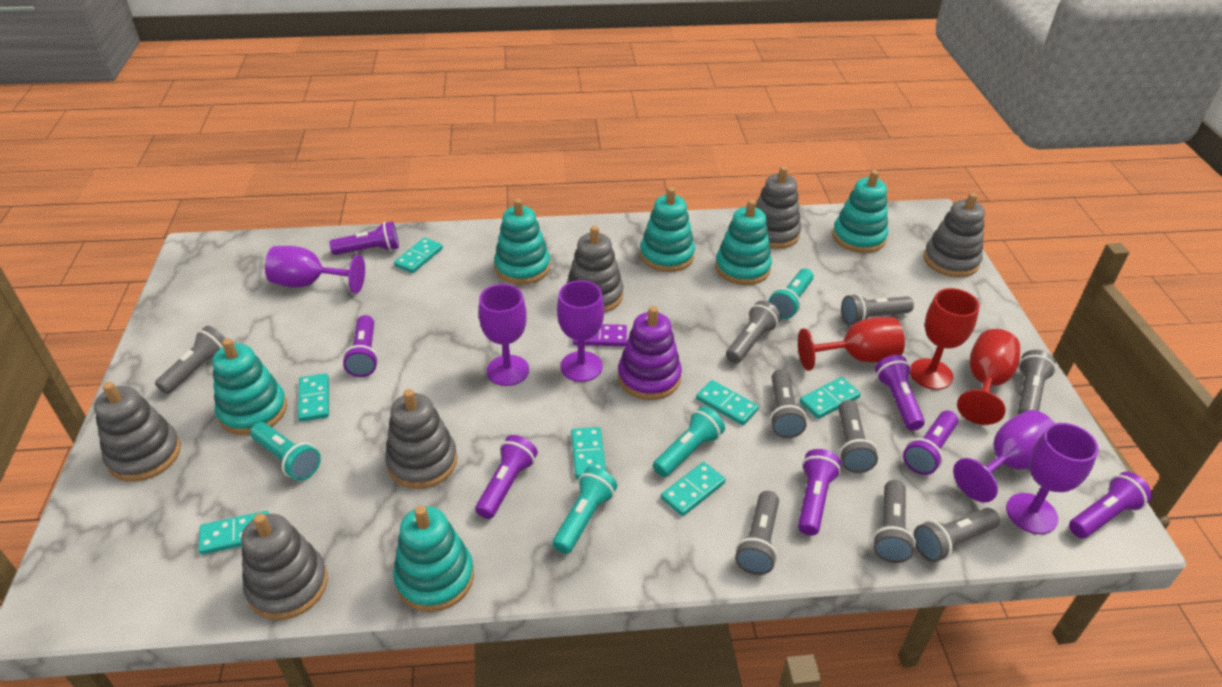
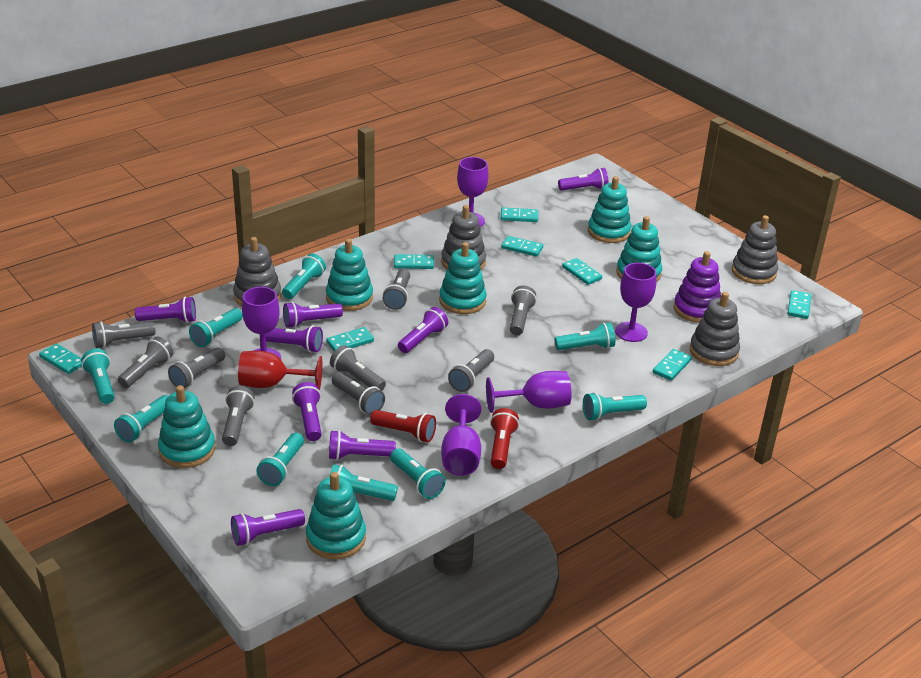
grey stacking toy: 6 -> 4
purple domino: 1 -> 0
purple flashlight: 7 -> 8
red flashlight: 0 -> 2
red goblet: 3 -> 1
turquoise domino: 7 -> 8
turquoise flashlight: 4 -> 9

